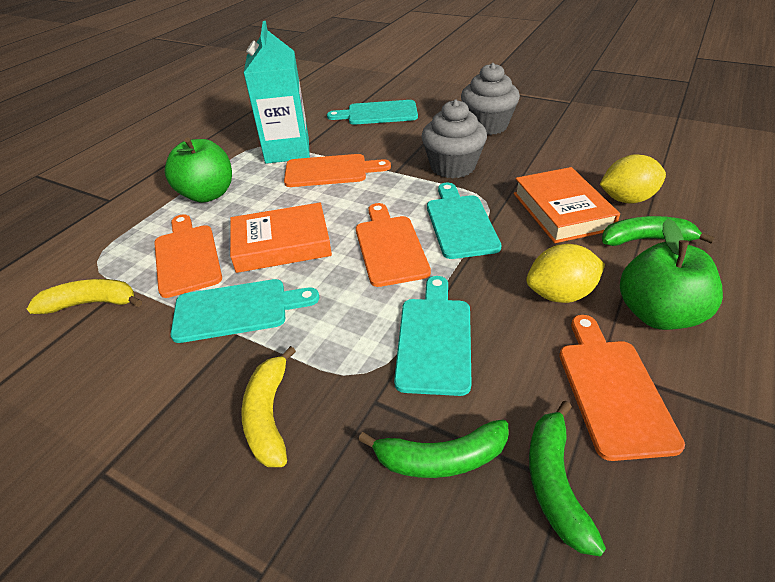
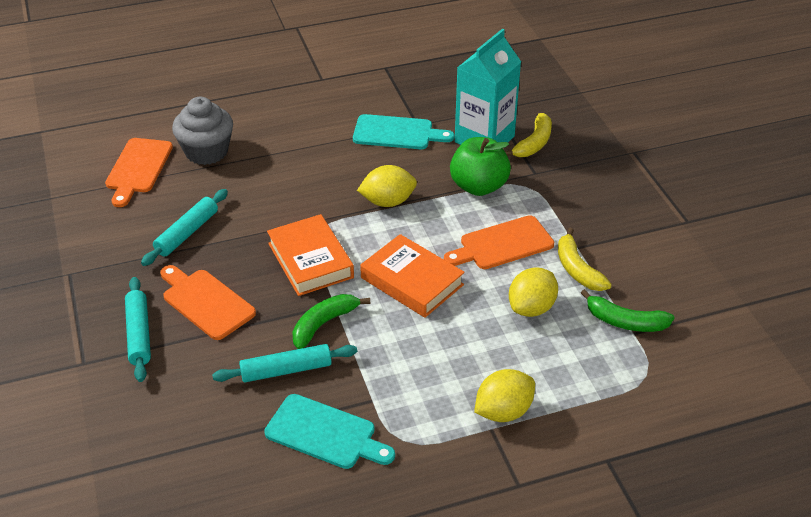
green apple: 2 -> 1
green banana: 3 -> 2
grey cupcake: 2 -> 1
orange cutting board: 4 -> 3
turquoise cutting board: 4 -> 2
turquoise rolling pin: 0 -> 3
yellow lemon: 2 -> 3

